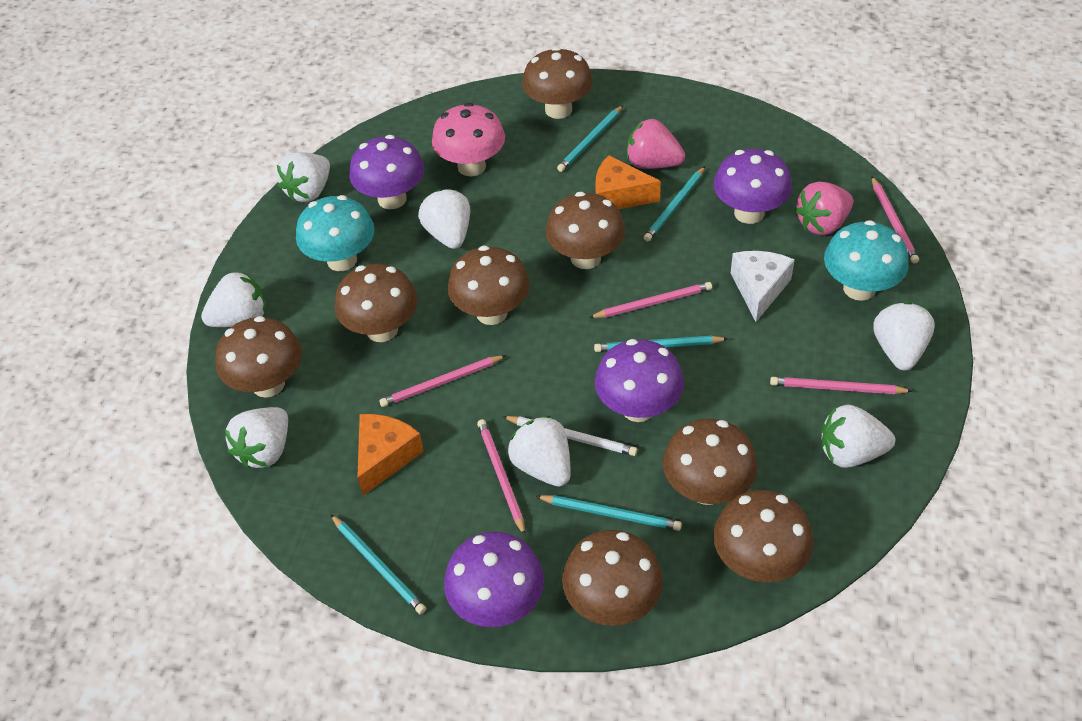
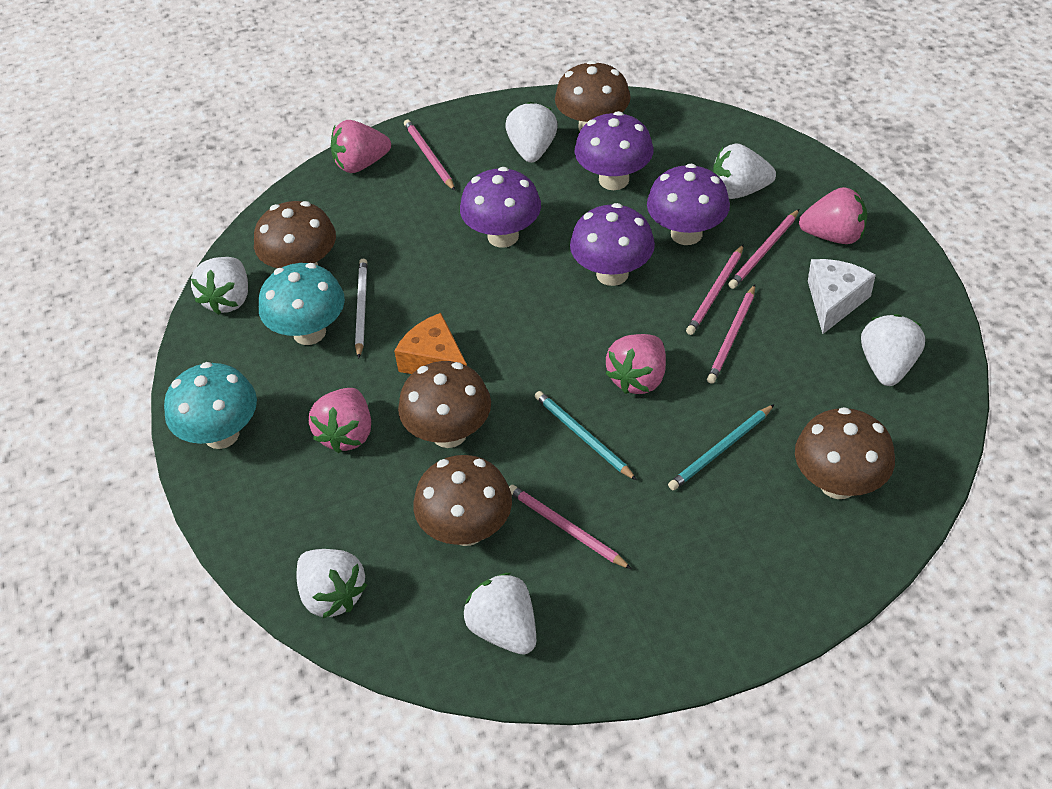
brown mushroom: 8 -> 5
orange cheese: 2 -> 1
pink mushroom: 1 -> 0
pink strawberry: 2 -> 4
turquoise pencil: 5 -> 2
white strawberry: 7 -> 6

